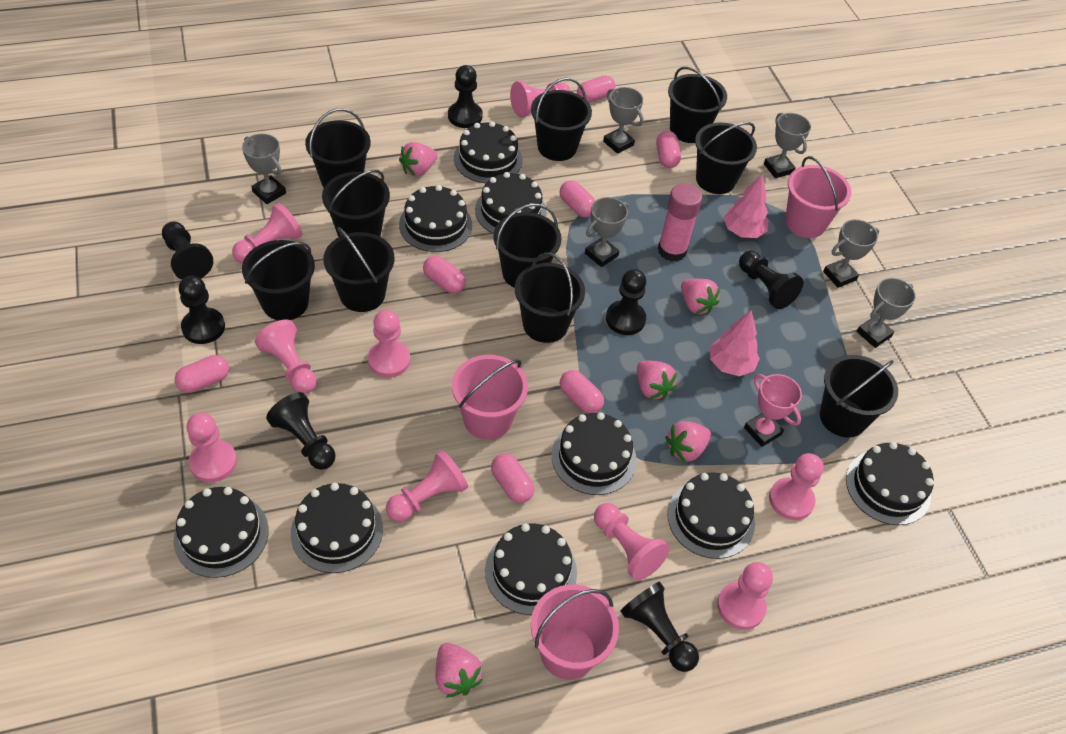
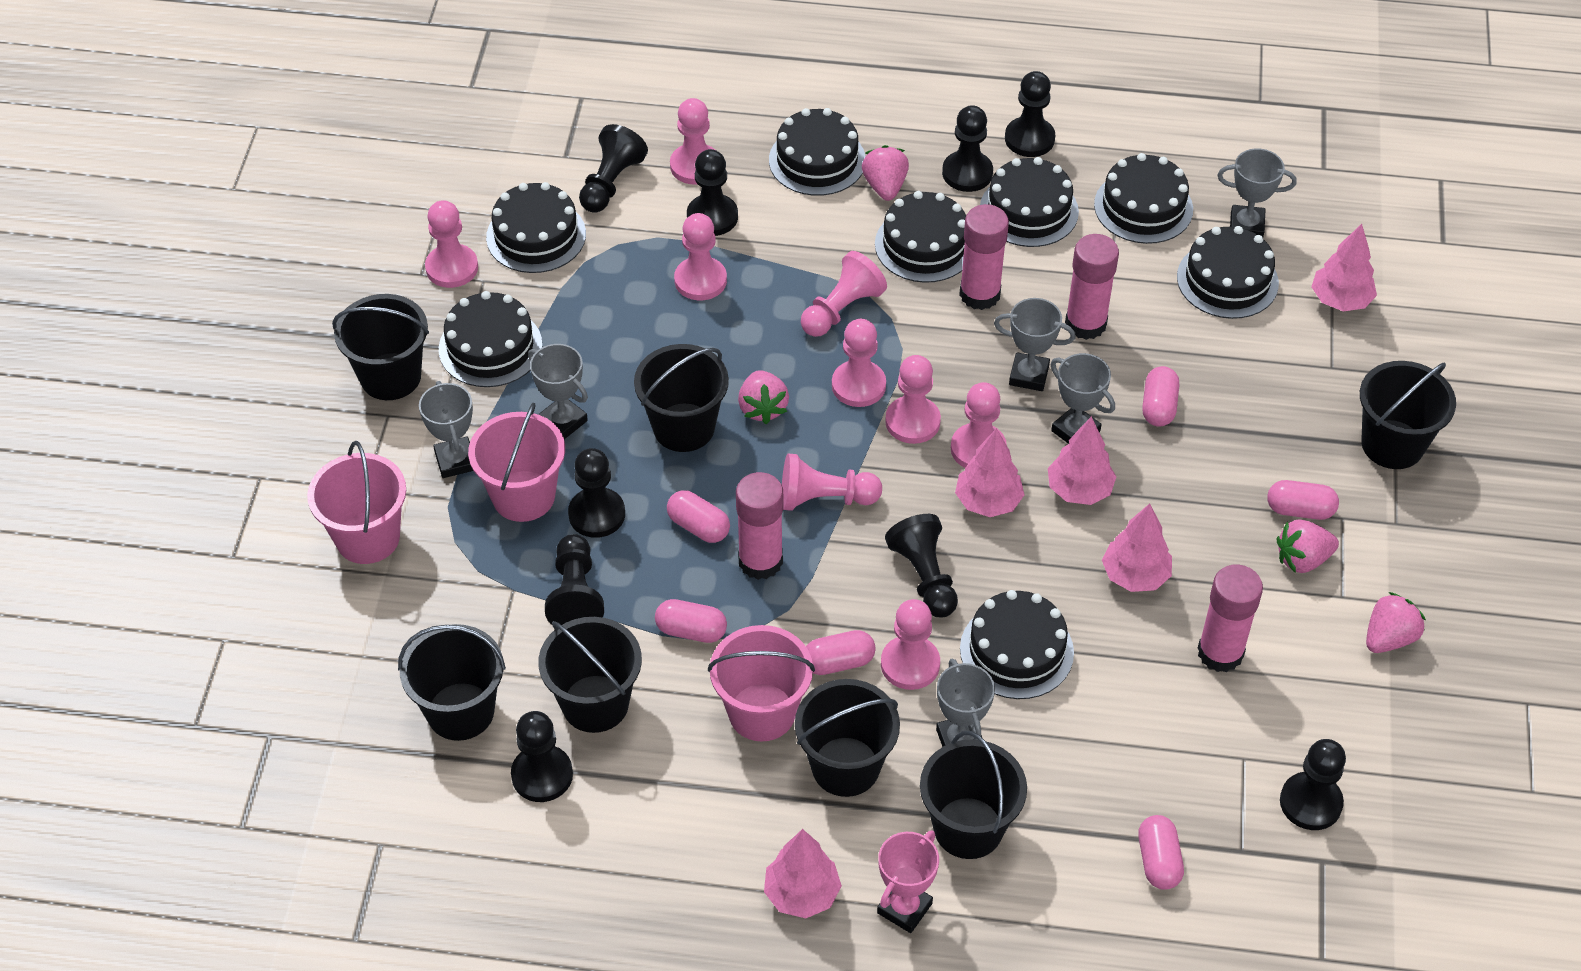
black bucket: 10 -> 7
black cake: 9 -> 8
black pawn: 7 -> 9
pink capsule: 7 -> 6
pink glue stick: 1 -> 4
pink strawberry: 5 -> 4
pink tree: 2 -> 5

